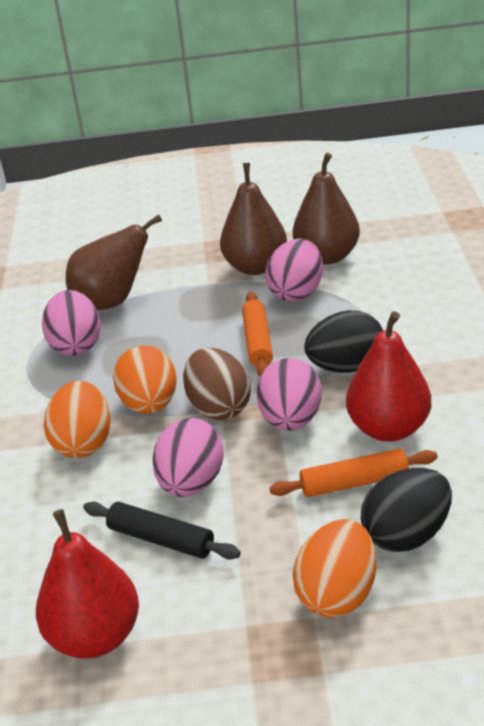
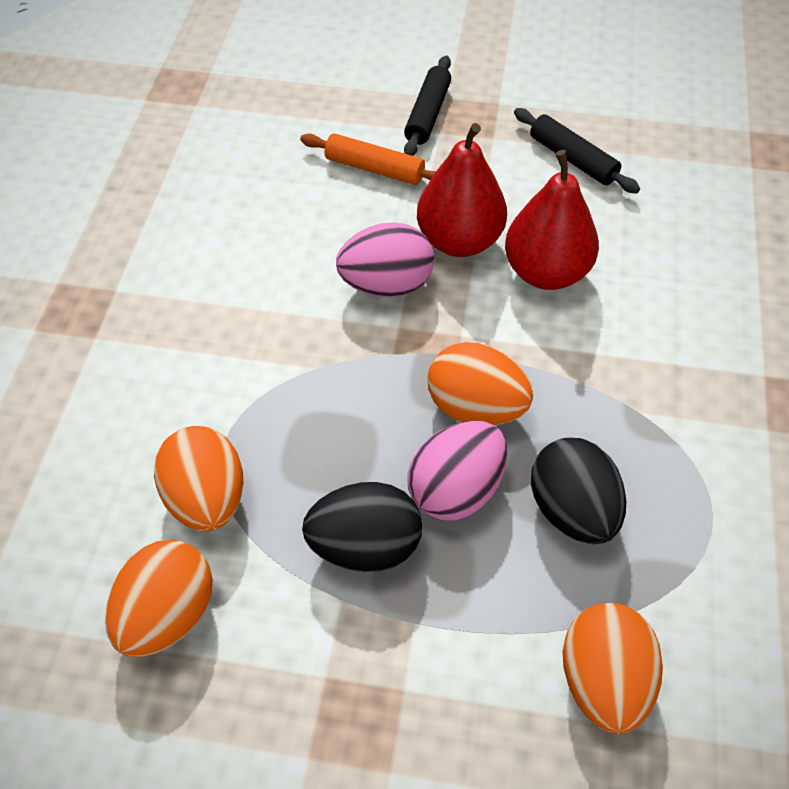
black rolling pin: 1 -> 2
brown egg: 1 -> 0
brown pear: 3 -> 0
orange egg: 3 -> 4
orange rolling pin: 2 -> 1
pink egg: 4 -> 2

